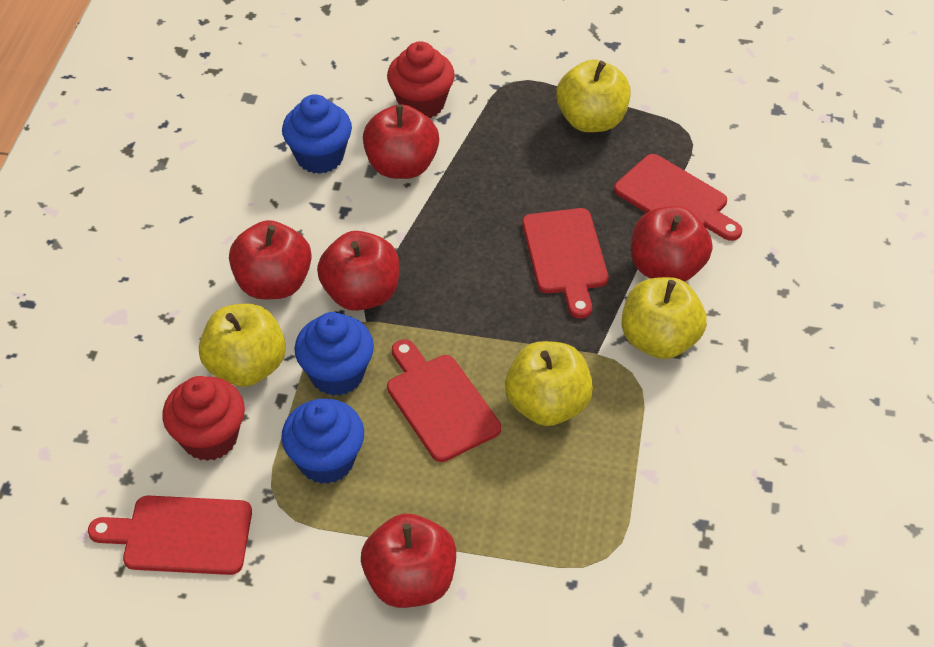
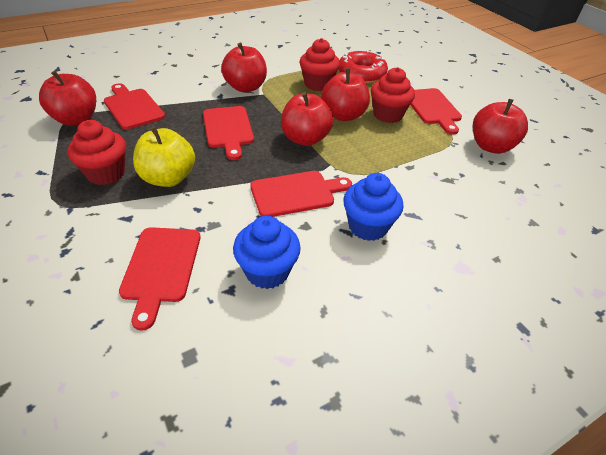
blue cupcake: 3 -> 2
red cupcake: 2 -> 3
red cutting board: 4 -> 5
red donut: 0 -> 1
yellow apple: 4 -> 1

